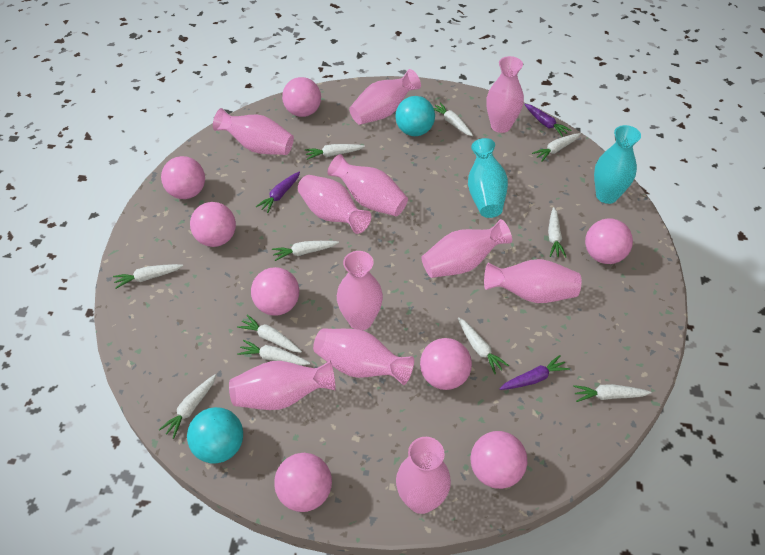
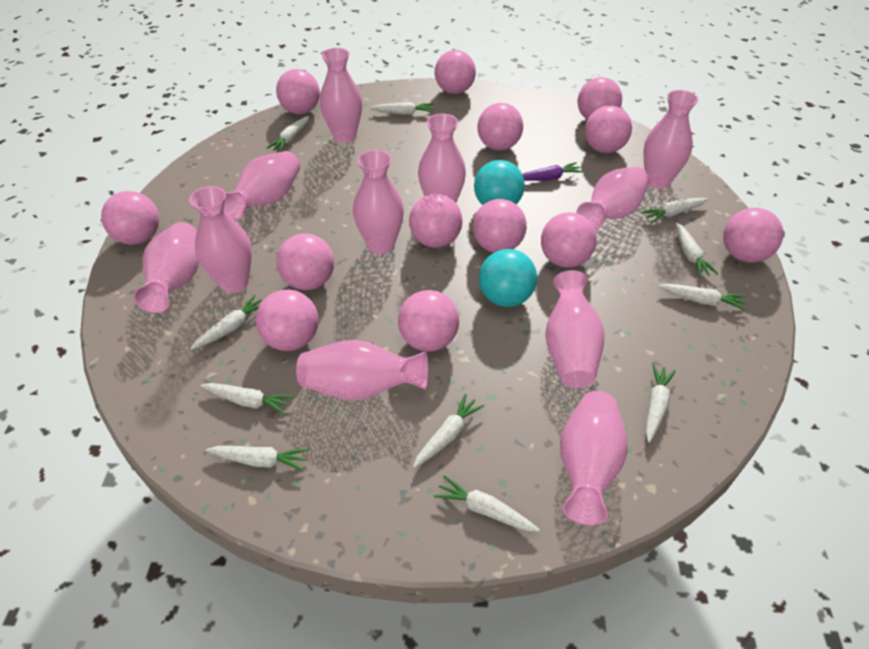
pink ball: 8 -> 13
purple carrot: 3 -> 1
turquoise vase: 2 -> 0

